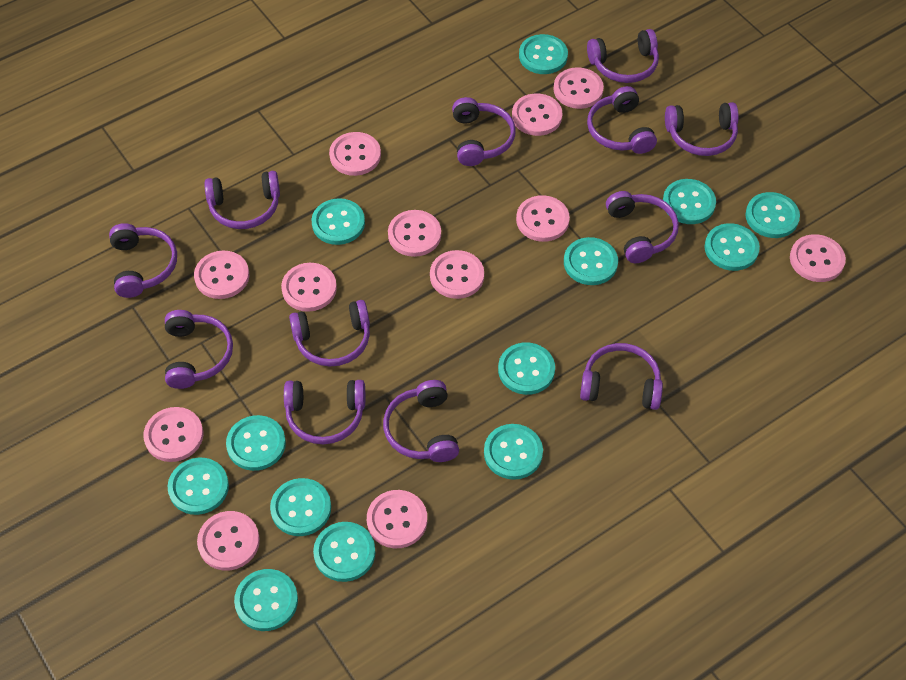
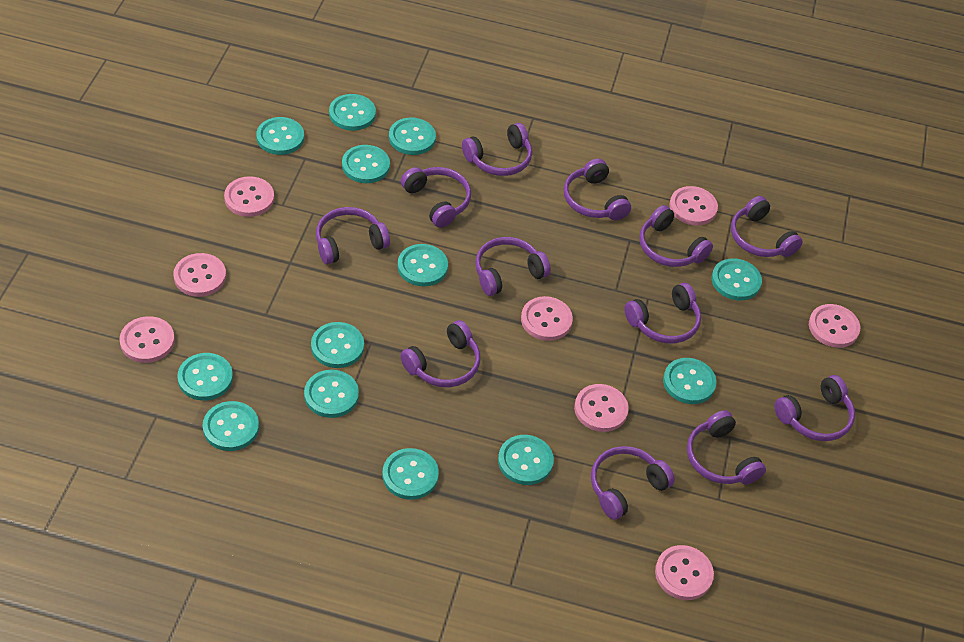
pink button: 12 -> 8

